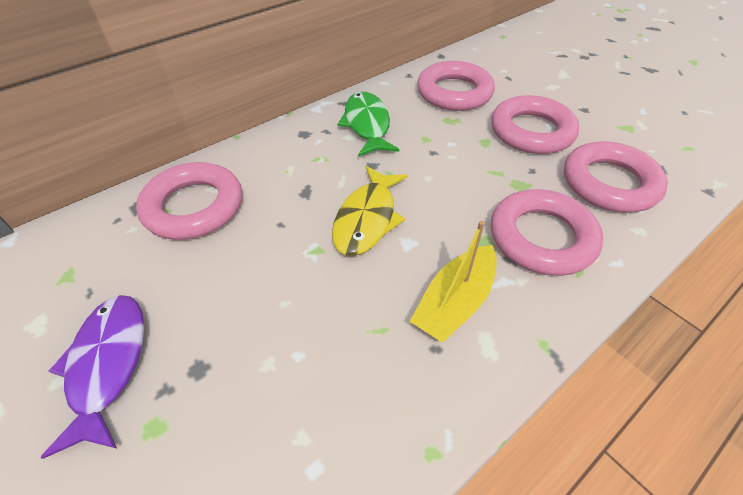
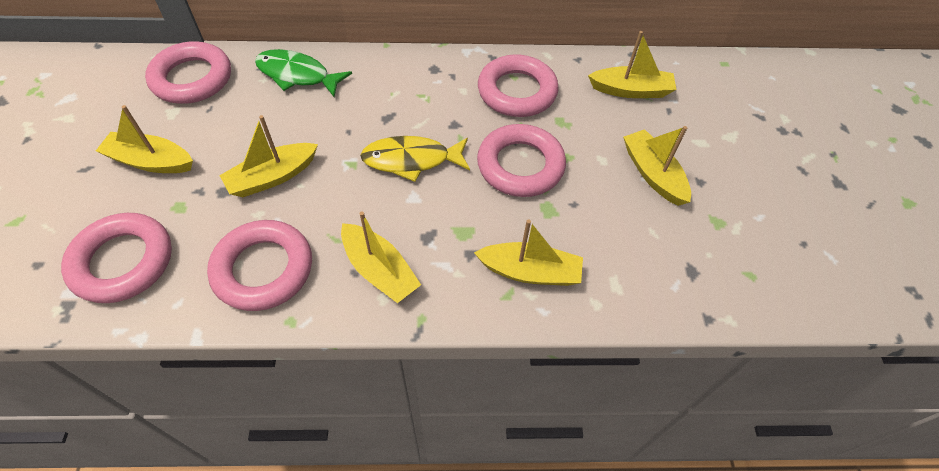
purple fish: 1 -> 0
yellow boat: 1 -> 6

